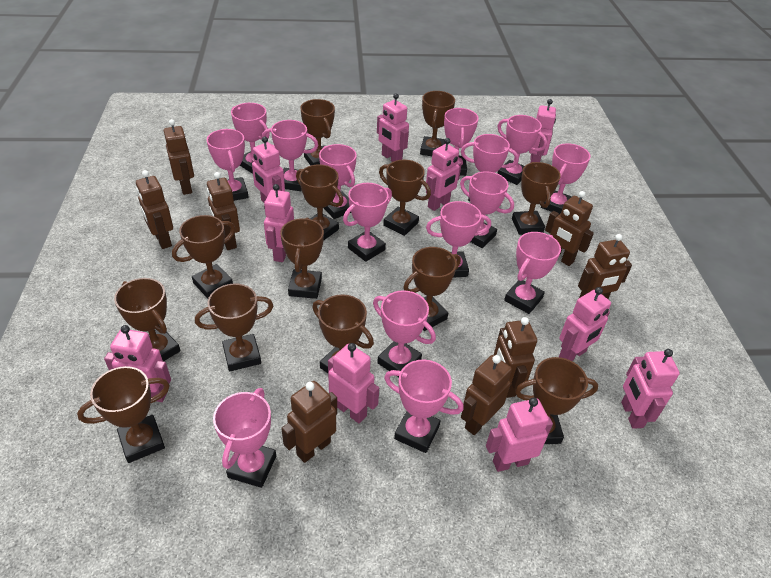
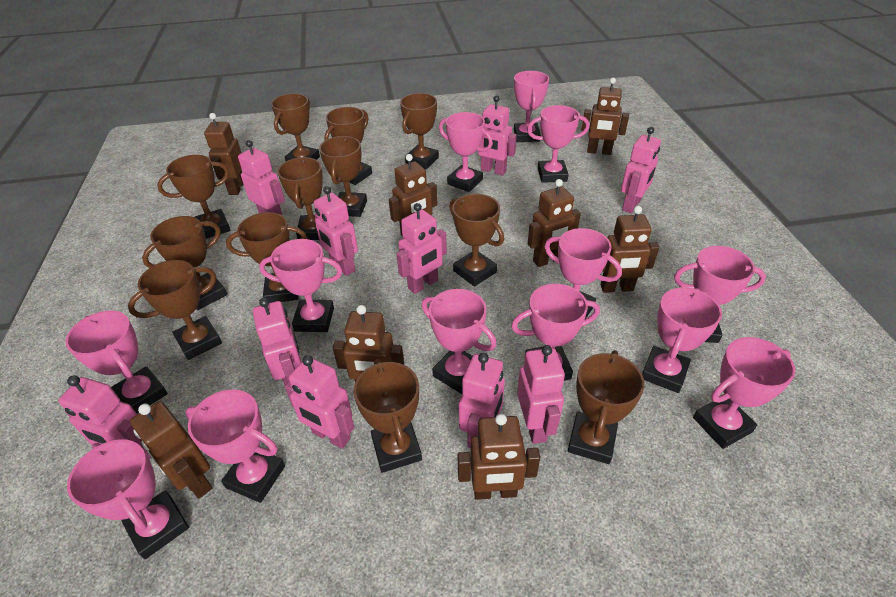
brown trophy: 13 -> 12
pink trophy: 15 -> 13

